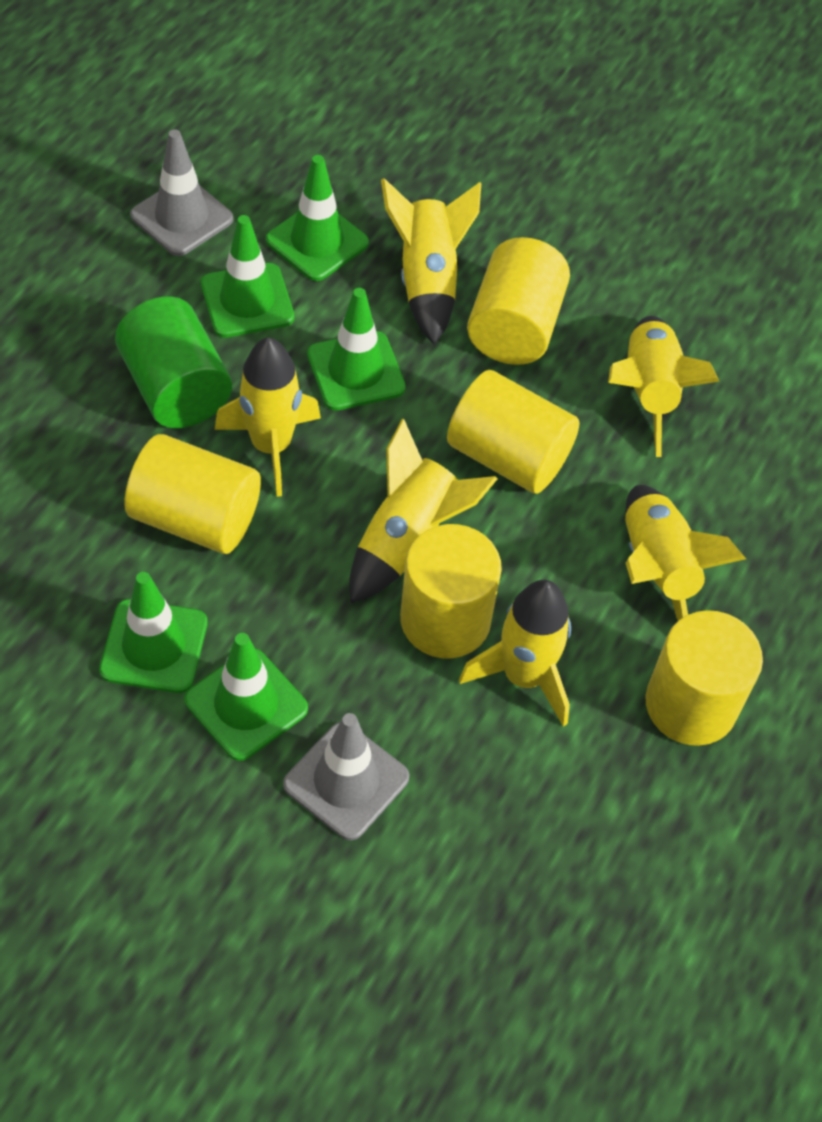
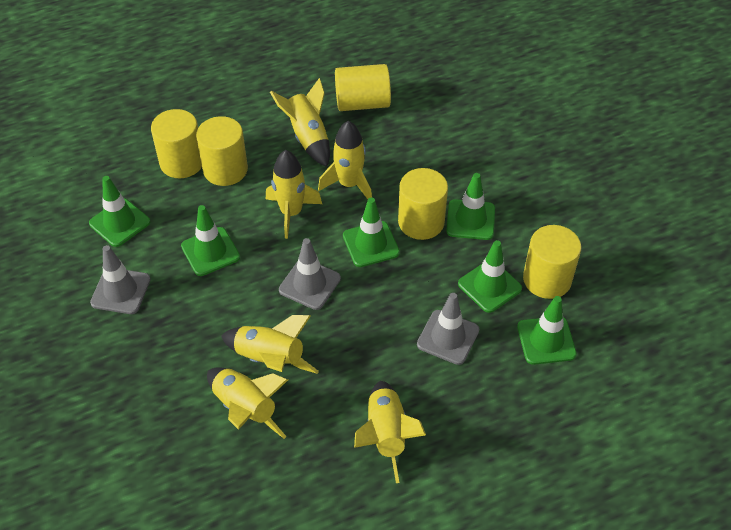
green cylinder: 1 -> 0
green traffic cone: 5 -> 6
grey traffic cone: 2 -> 3

